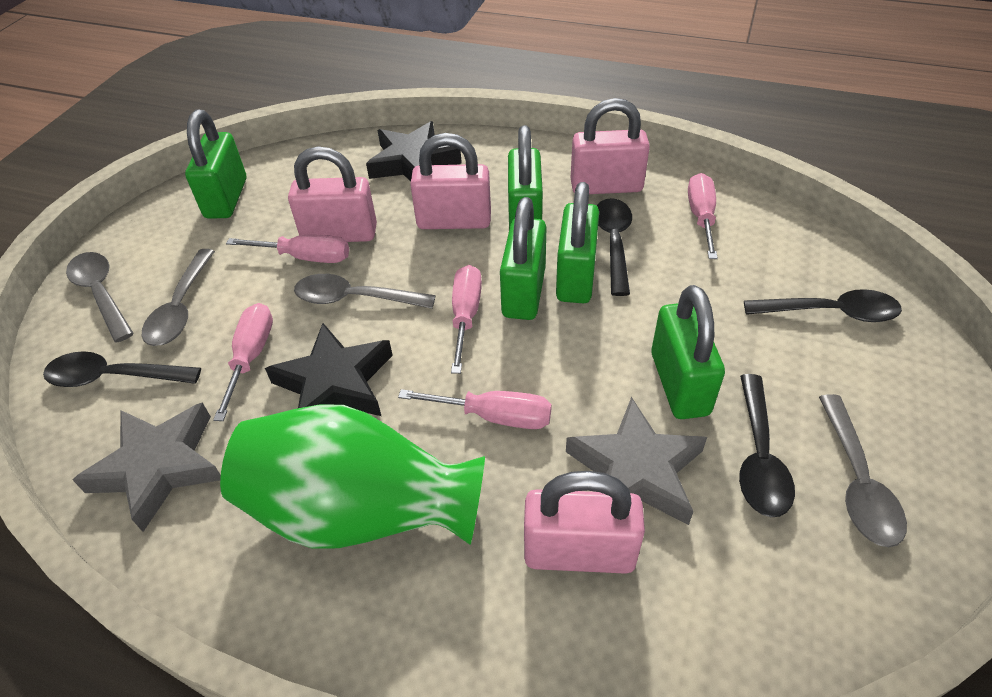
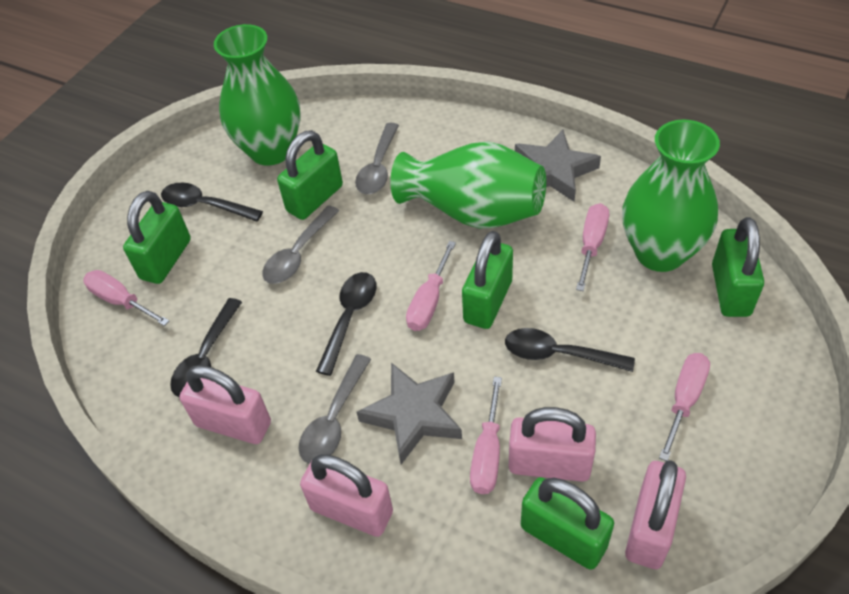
black star: 2 -> 0
green vase: 1 -> 3
grey spoon: 4 -> 3

